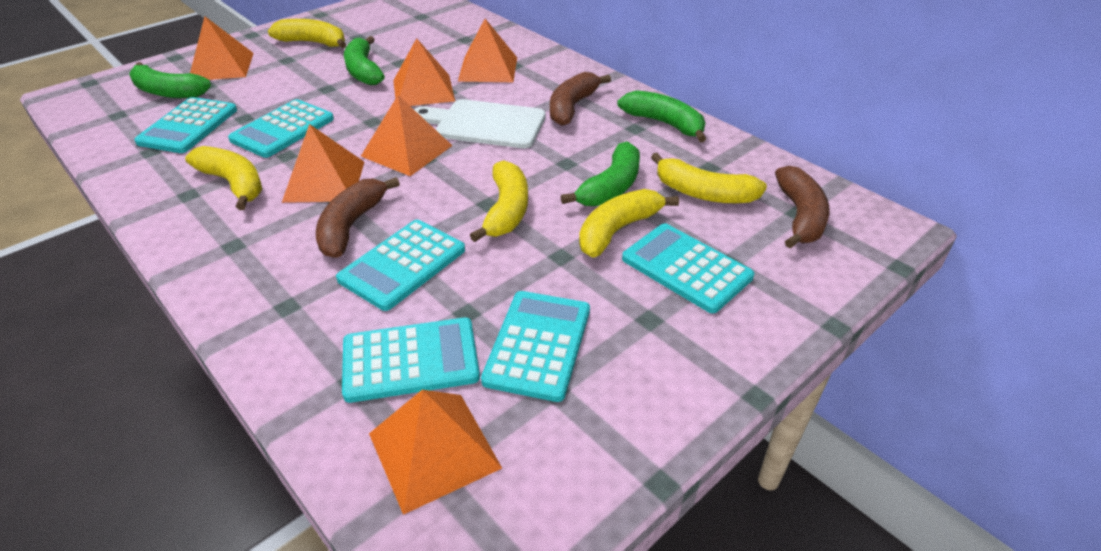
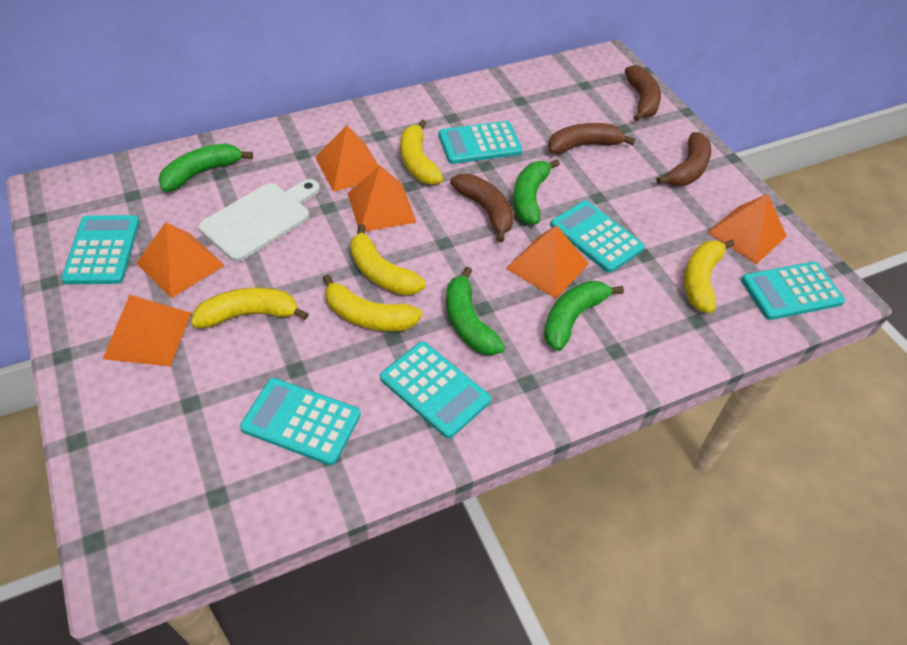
brown banana: 3 -> 4

